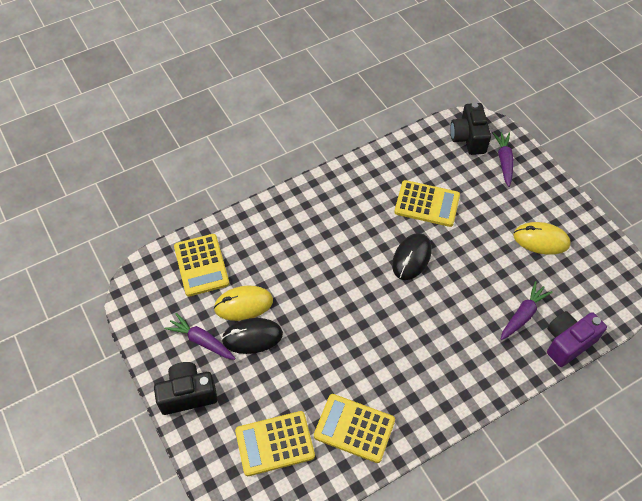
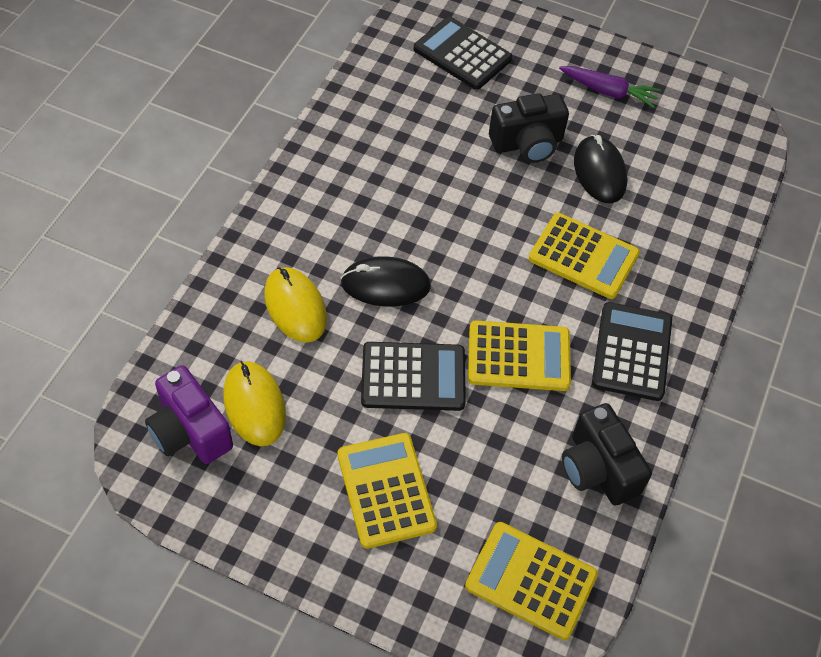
black calculator: 0 -> 3
purple carrot: 3 -> 1

